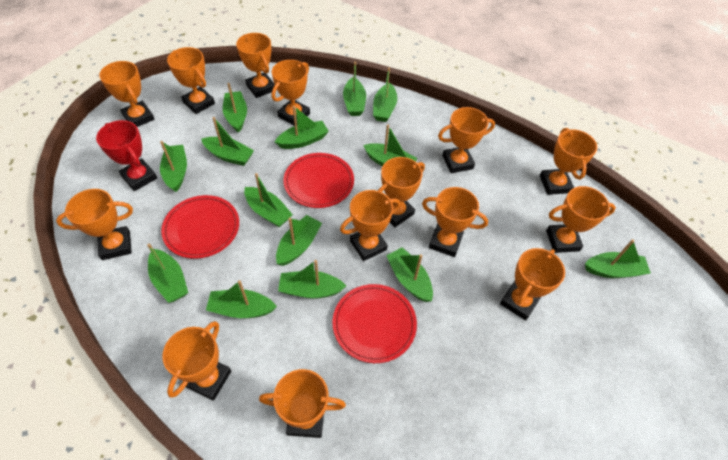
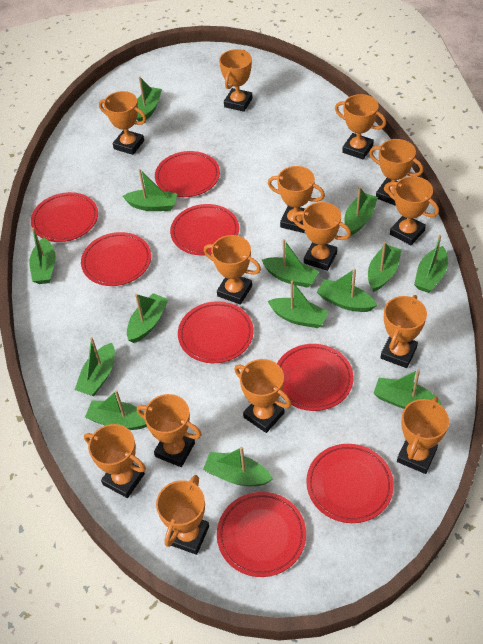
red plate: 3 -> 8
red trophy: 1 -> 0

